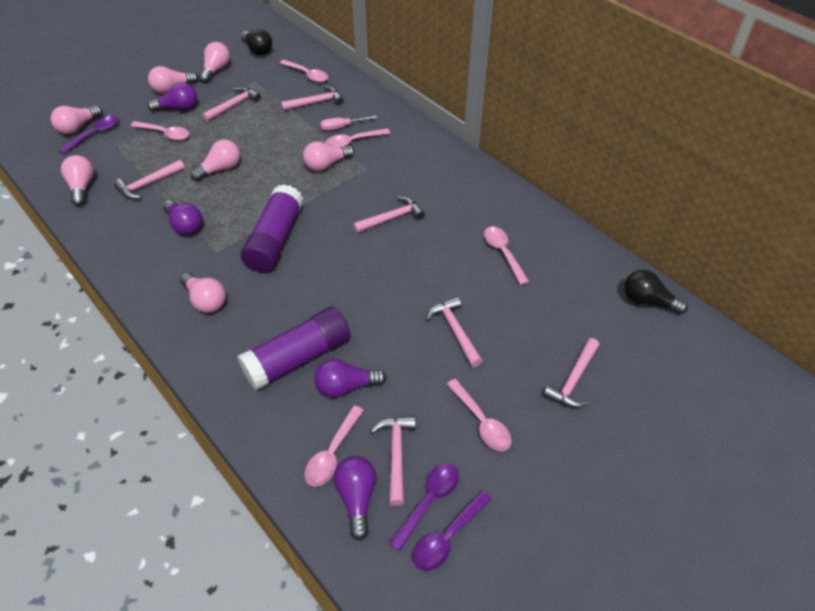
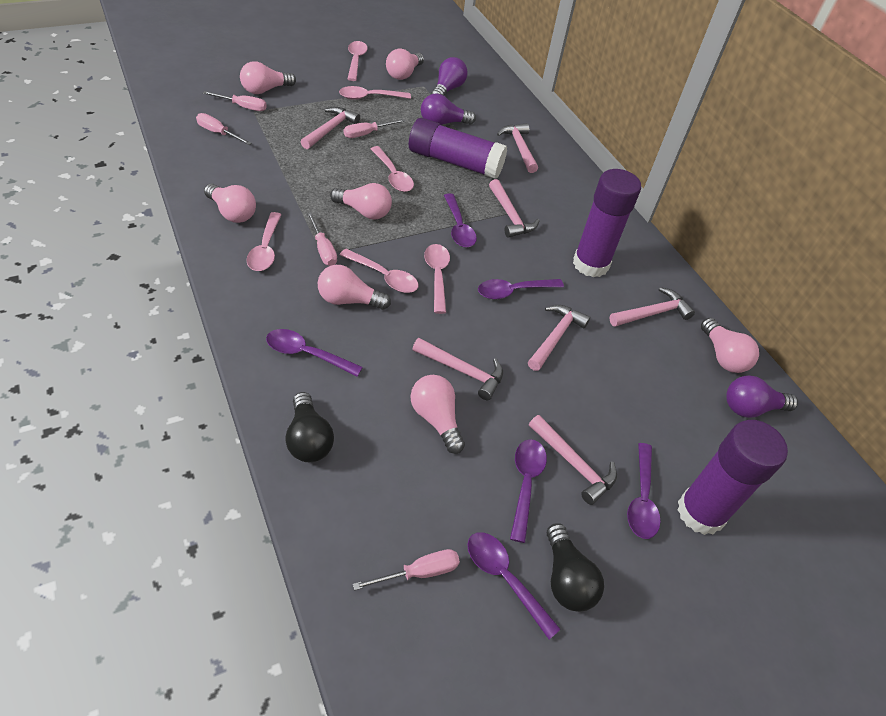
pink screwdriver: 1 -> 5
purple glue stick: 2 -> 3
purple light bulb: 4 -> 3
purple spoon: 3 -> 6

